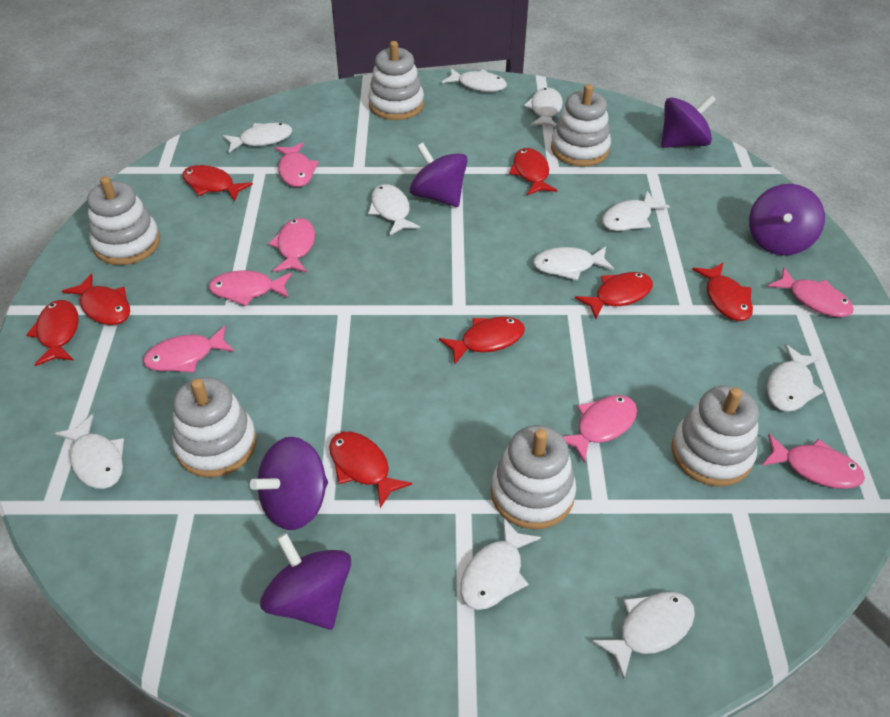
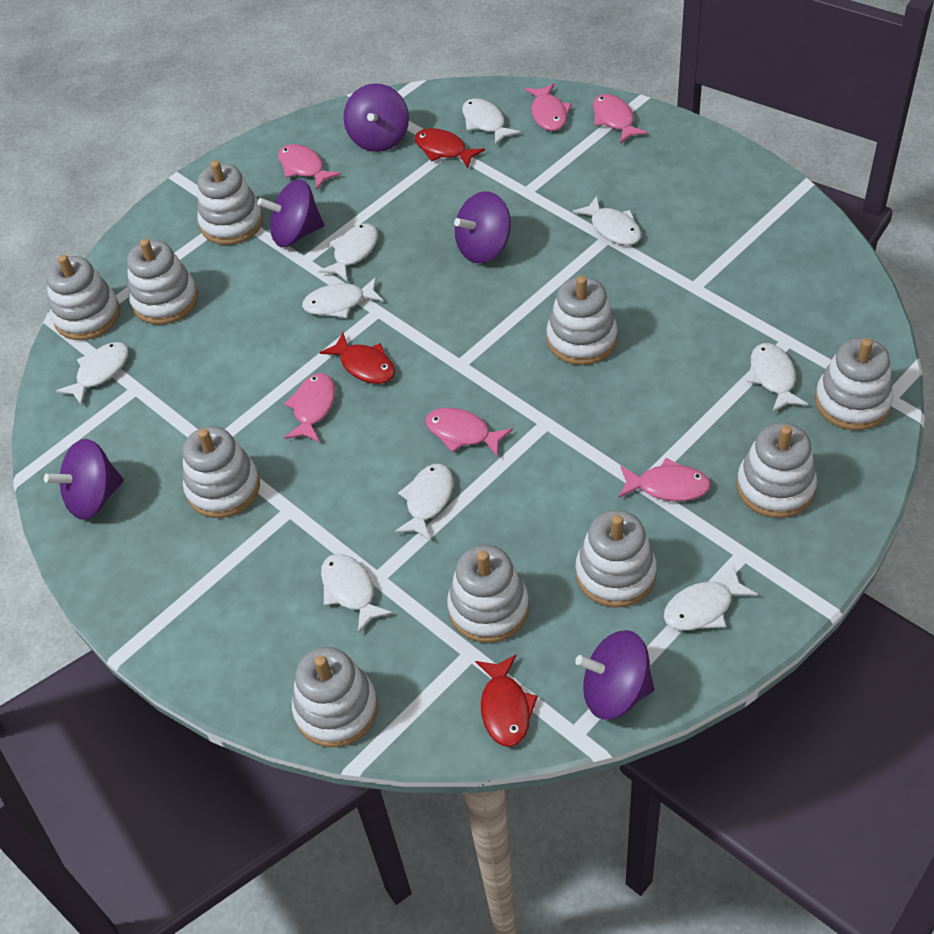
pink fish: 7 -> 6
red fish: 8 -> 3
white fish: 10 -> 9
white stacking toy: 6 -> 10

